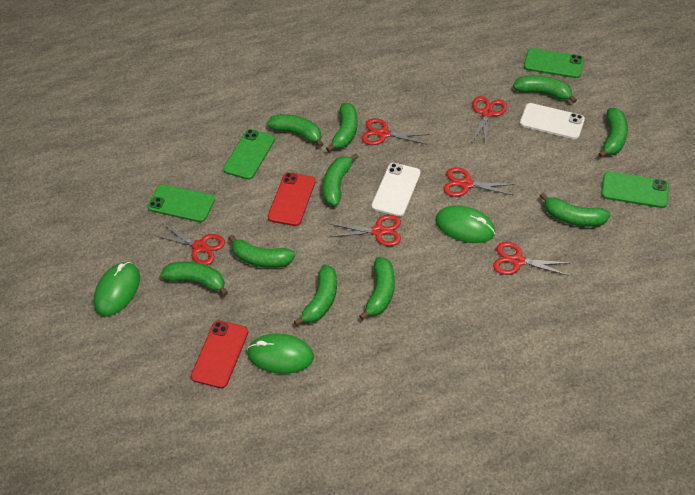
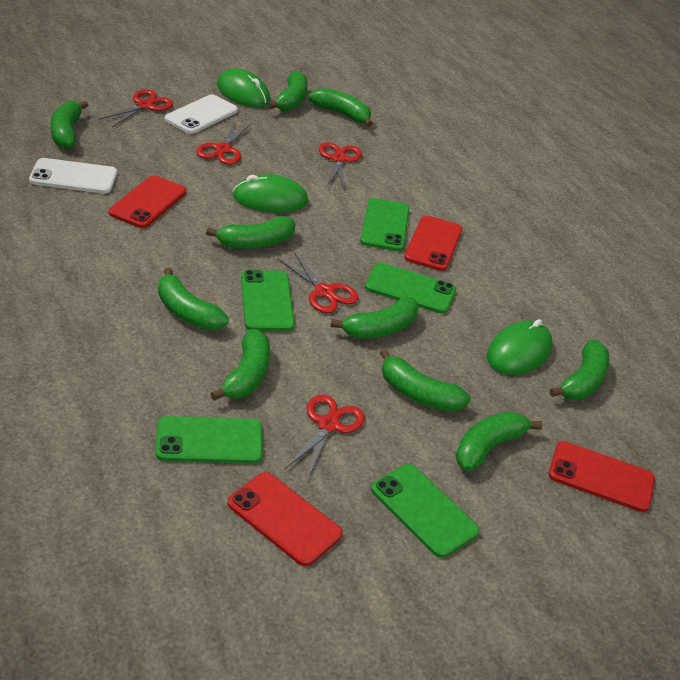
green phone: 4 -> 5
red phone: 2 -> 4
red scissors: 6 -> 5

